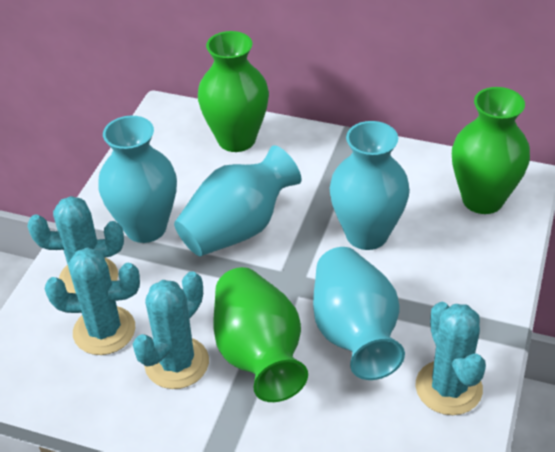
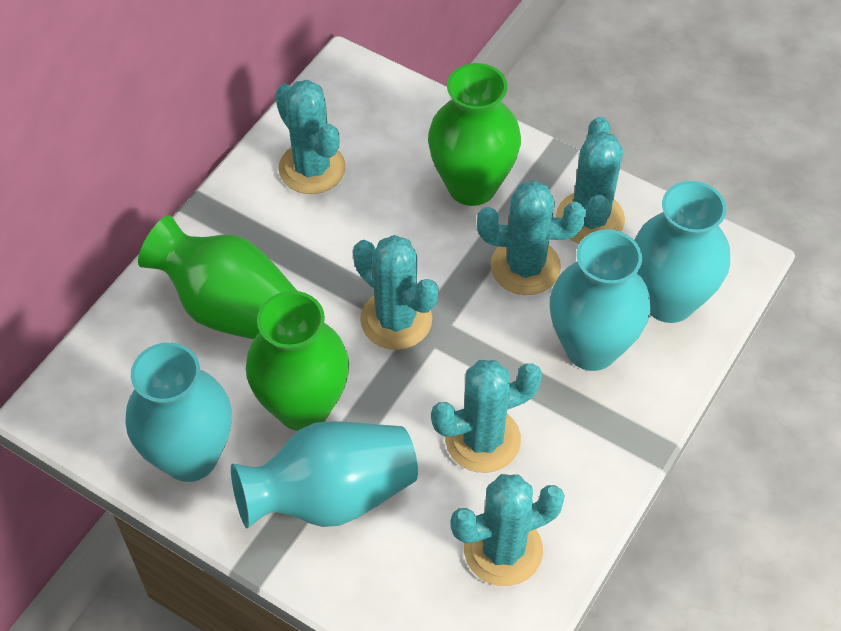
turquoise cactus: 4 -> 6

